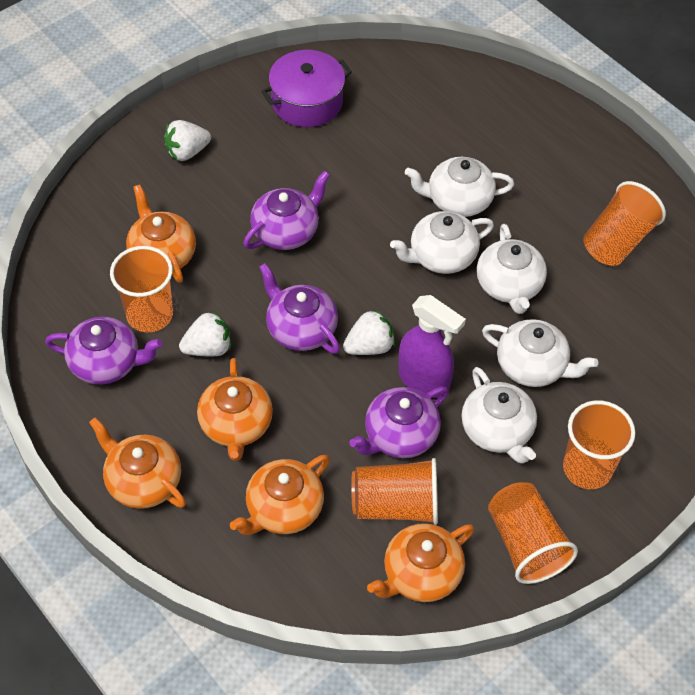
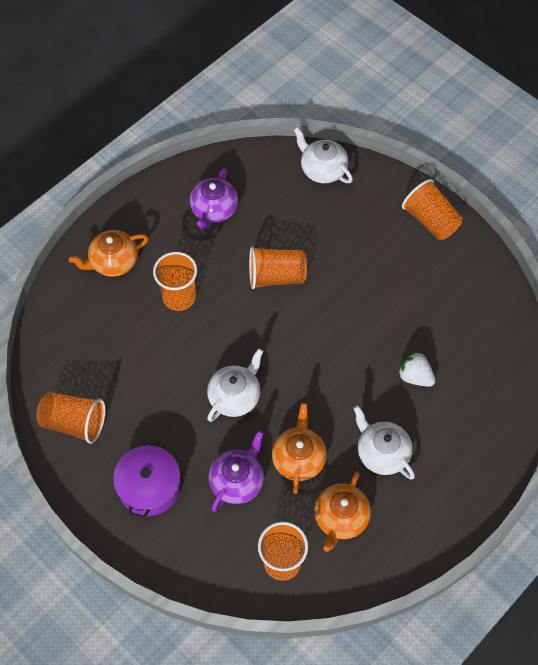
orange teapot: 5 -> 3
purple spray bottle: 1 -> 0
purple teapot: 4 -> 2
white strawberry: 3 -> 1
white teapot: 5 -> 3

